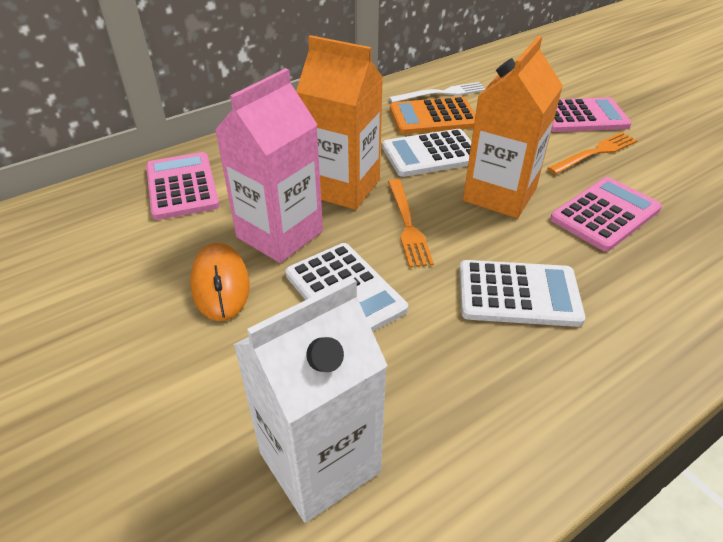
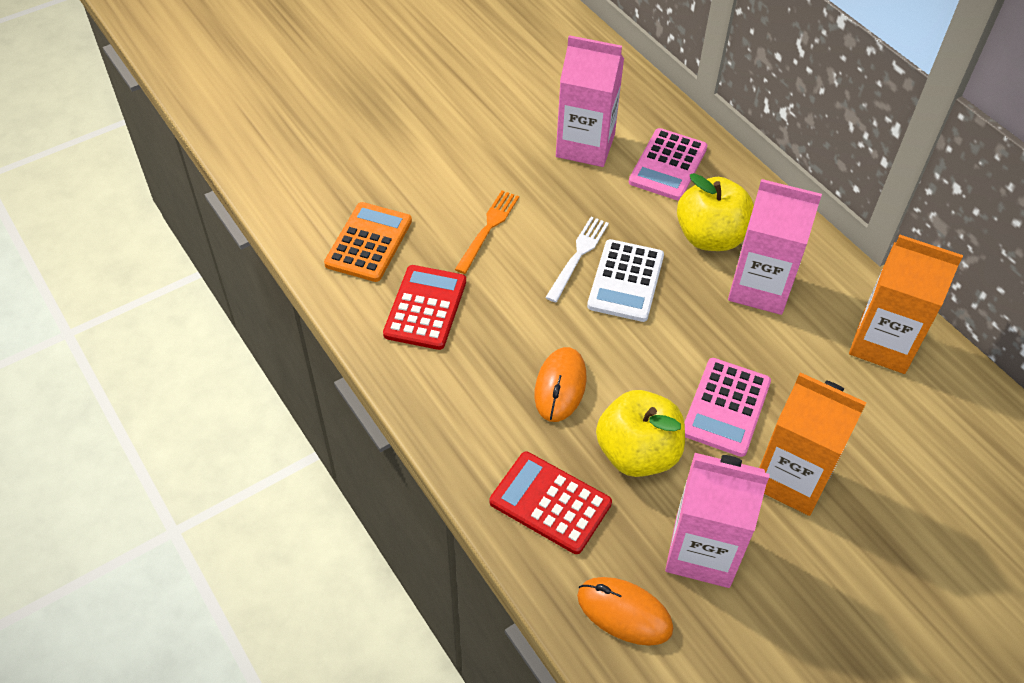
orange fork: 2 -> 1
orange mouse: 1 -> 2
pink calculator: 3 -> 2
pink carton: 1 -> 3
red calculator: 0 -> 2
white calculator: 3 -> 1
white carton: 1 -> 0
yellow apple: 0 -> 2

